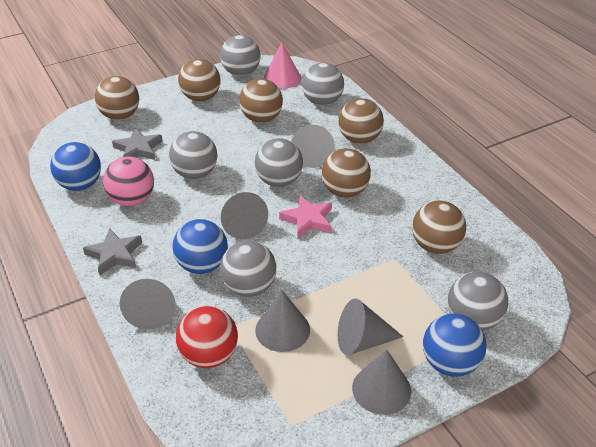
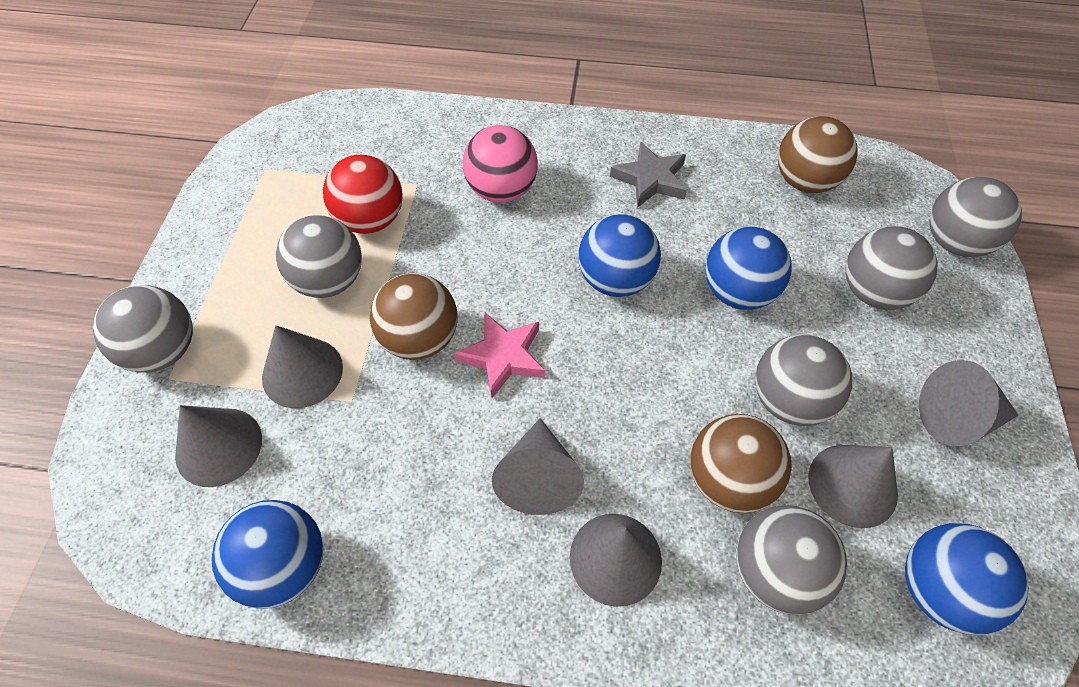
blue ball: 3 -> 4
brown ball: 6 -> 3
grey star: 2 -> 1
pink cone: 1 -> 0

